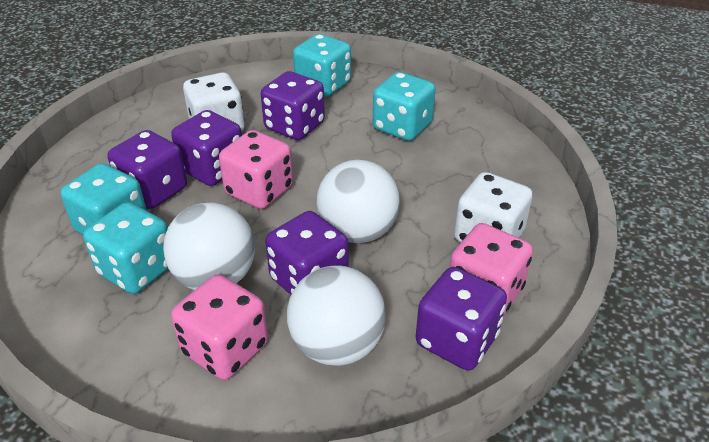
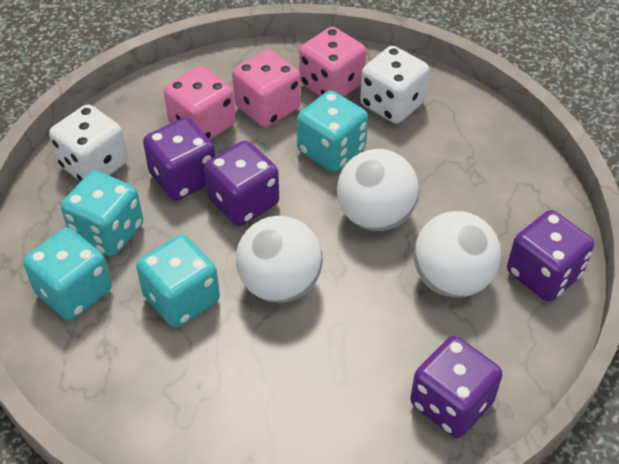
purple dice: 5 -> 4

